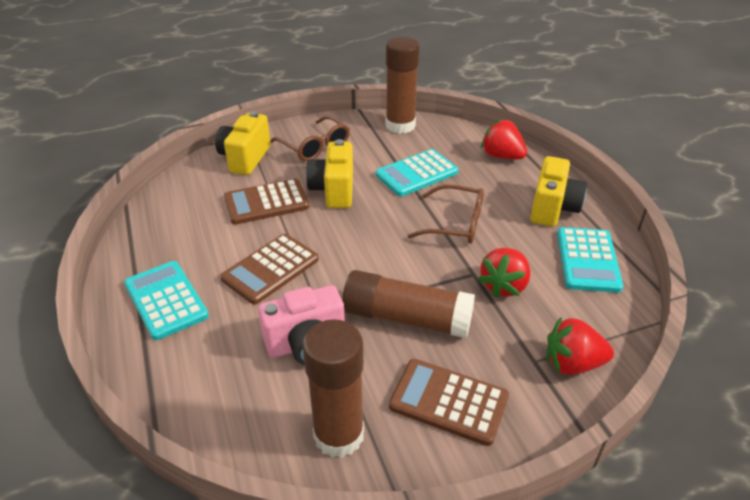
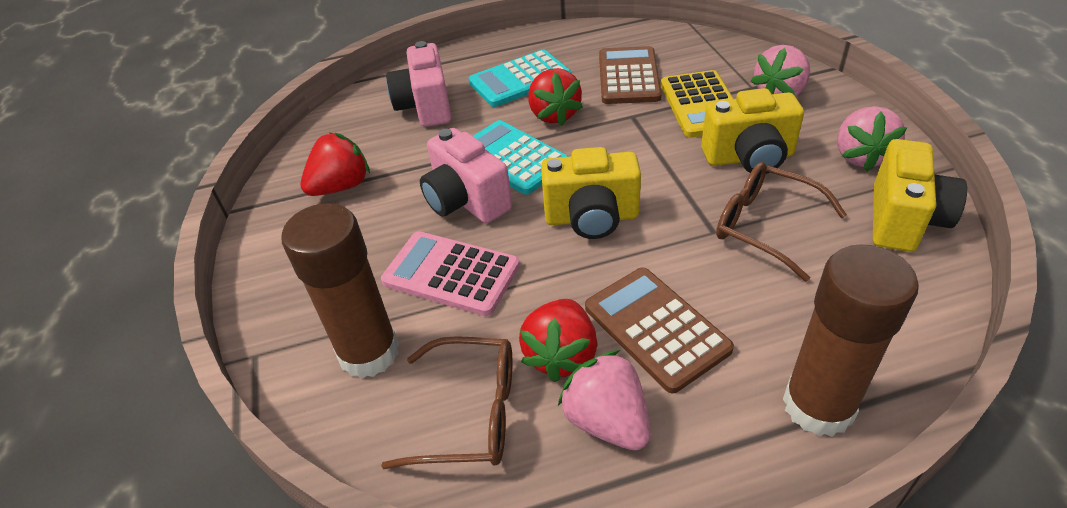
brown calculator: 3 -> 2
brown glue stick: 3 -> 2
pink calculator: 0 -> 1
pink camera: 1 -> 2
pink strawberry: 0 -> 3
turquoise calculator: 3 -> 2
yellow calculator: 0 -> 1

